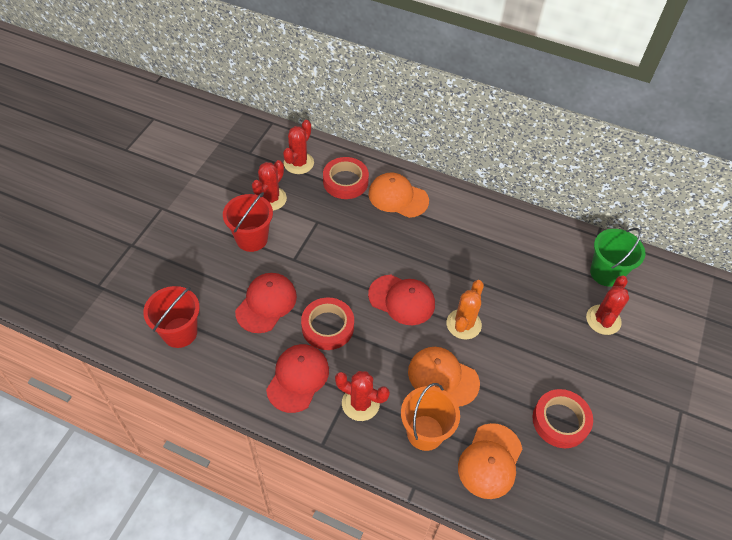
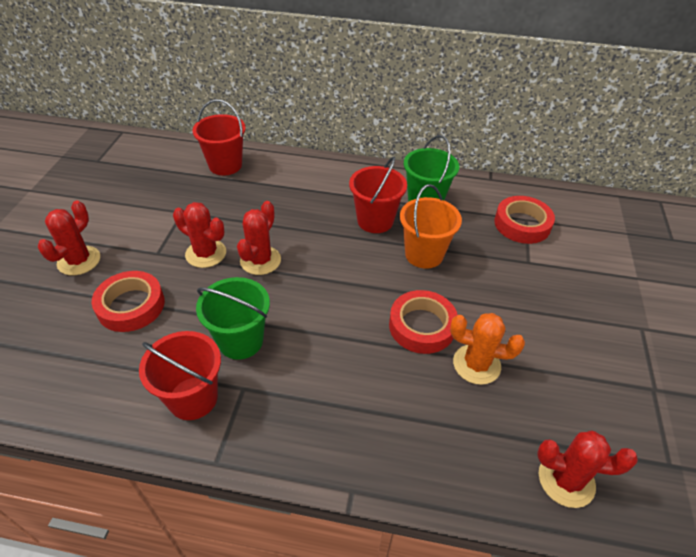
green bucket: 1 -> 2
orange cap: 3 -> 0
red bucket: 2 -> 3
red cap: 3 -> 0

